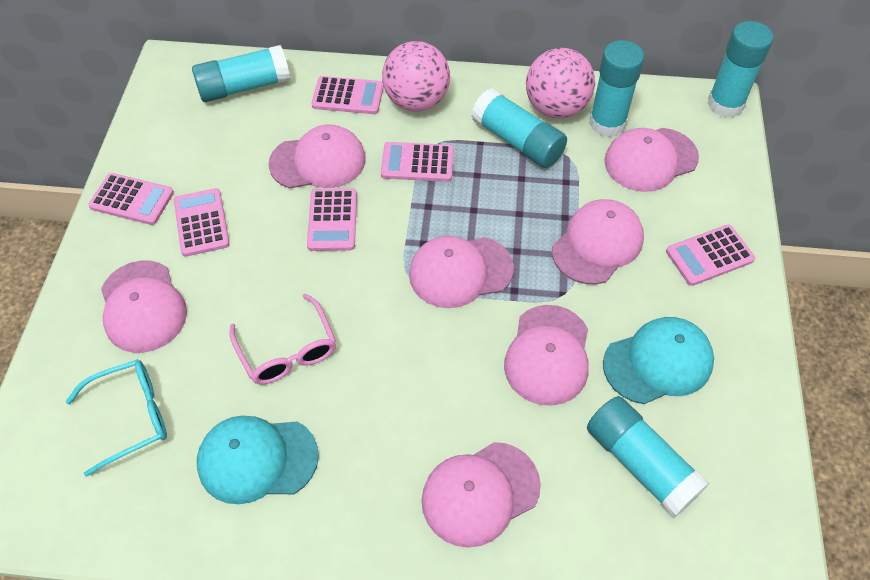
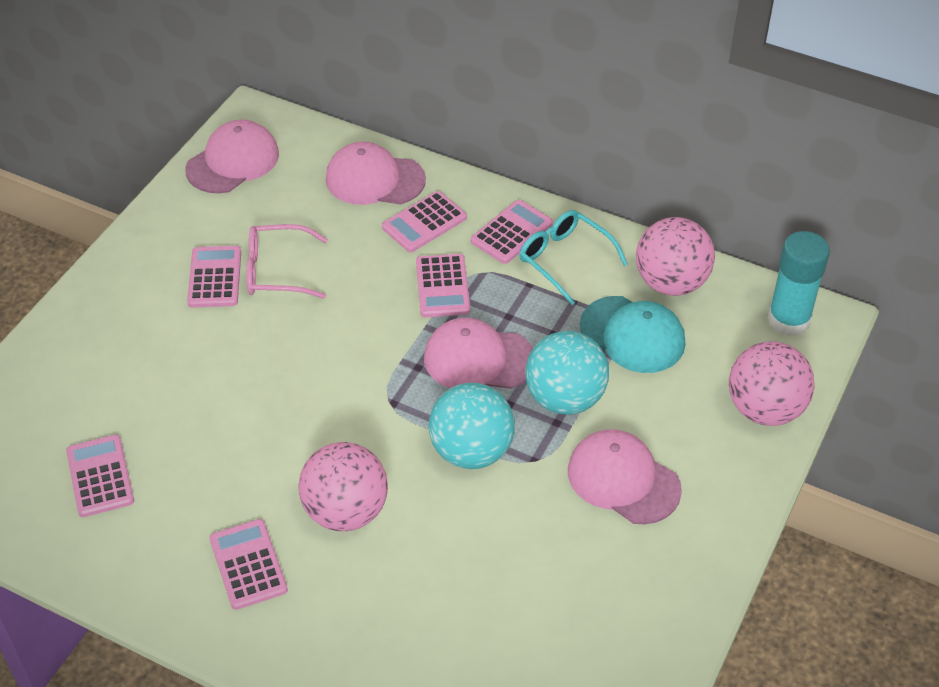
pink ball: 2 -> 3
pink cap: 7 -> 4
turquoise ball: 0 -> 2
turquoise cap: 2 -> 1
turquoise glue stick: 5 -> 1

